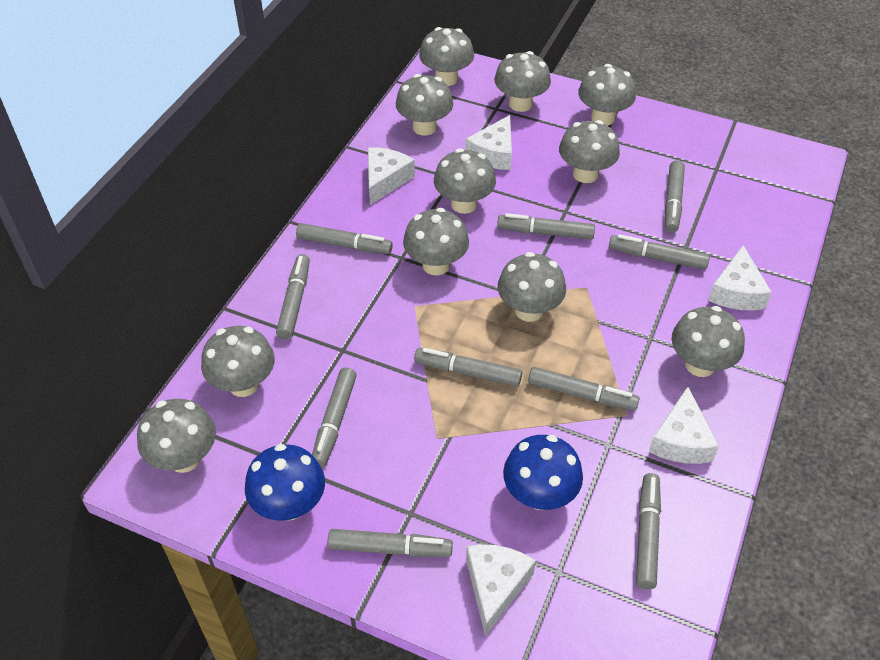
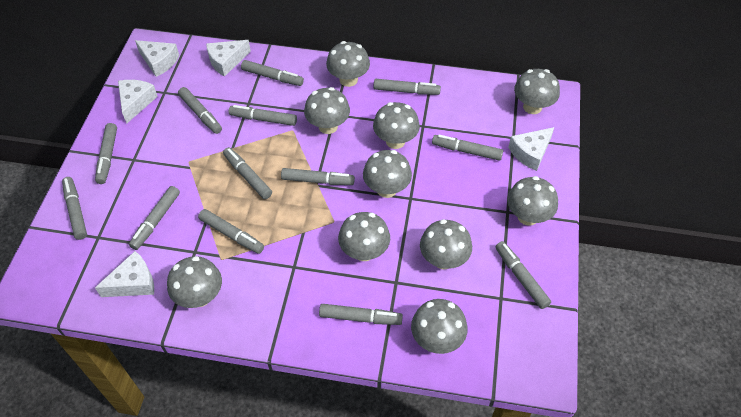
blue mushroom: 2 -> 0
grey marker: 10 -> 13
grey mushroom: 11 -> 10

